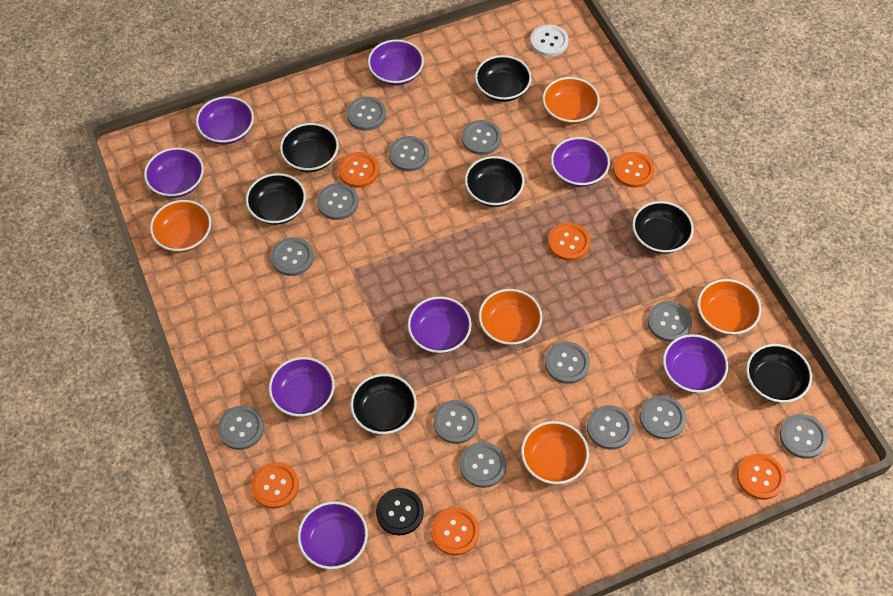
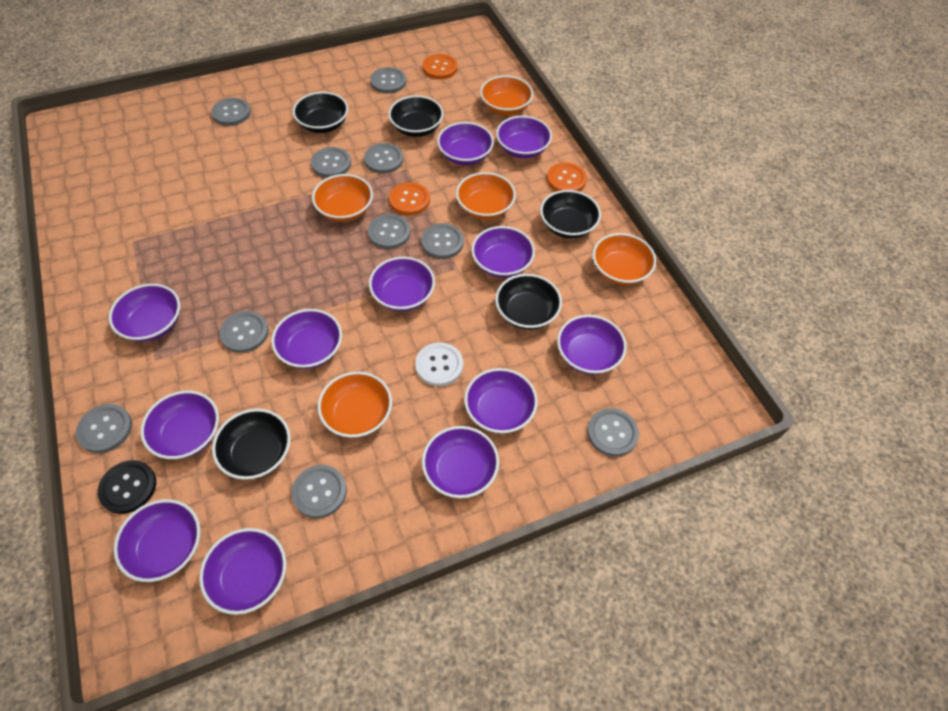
black bowl: 7 -> 5
grey button: 13 -> 10
orange button: 6 -> 3
purple bowl: 8 -> 12

